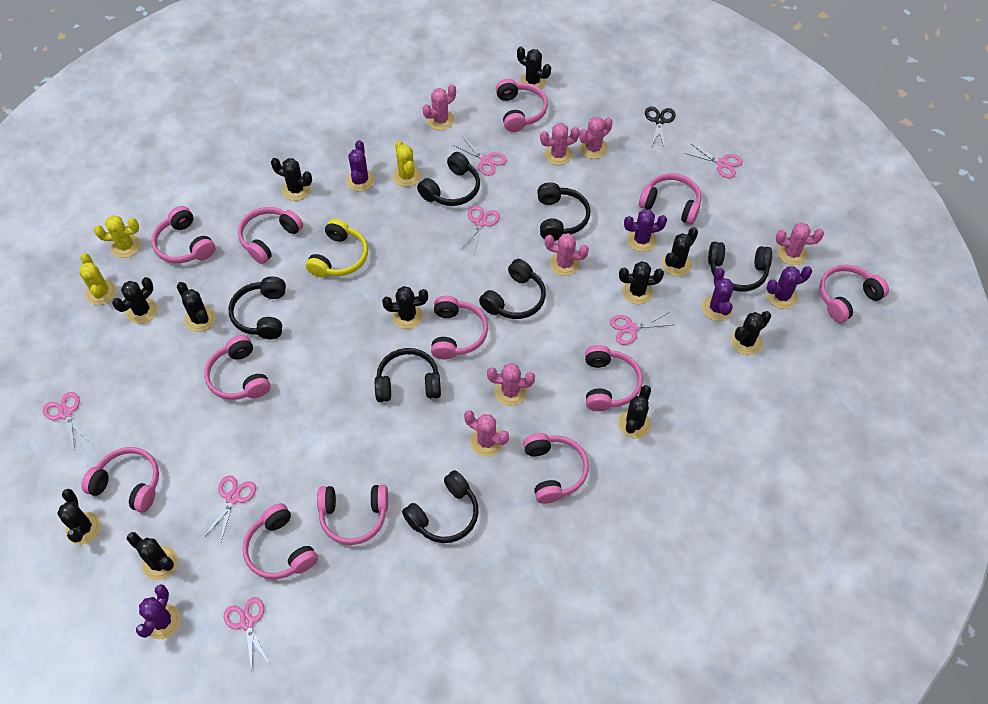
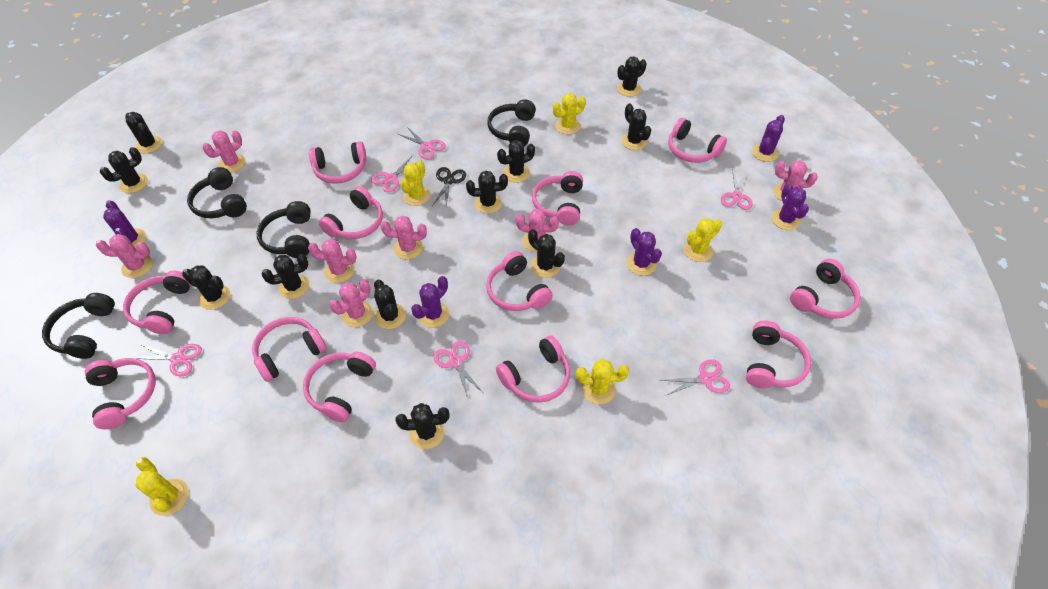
black headphones: 7 -> 4
pink scissors: 7 -> 6
yellow cactus: 3 -> 5
yellow headphones: 1 -> 0

